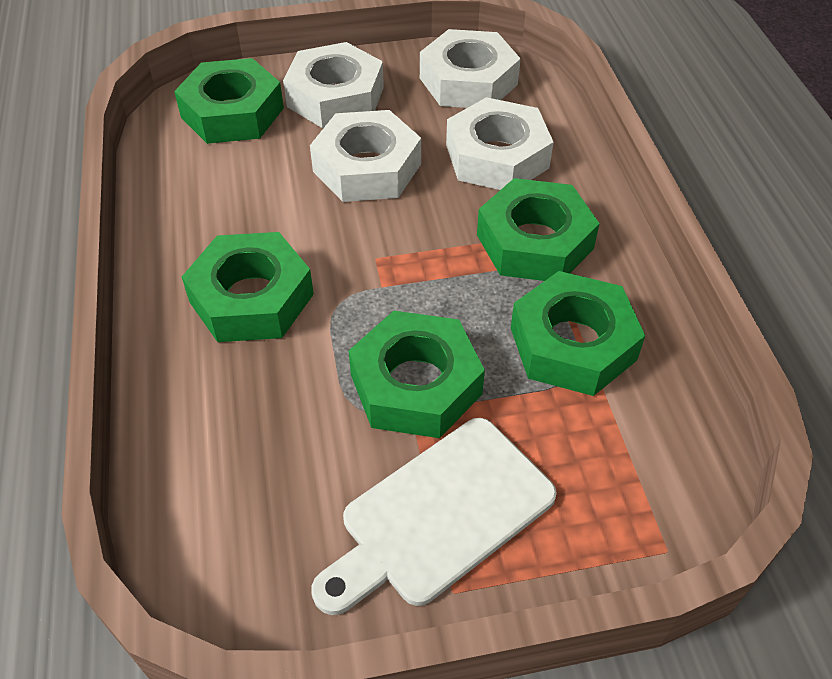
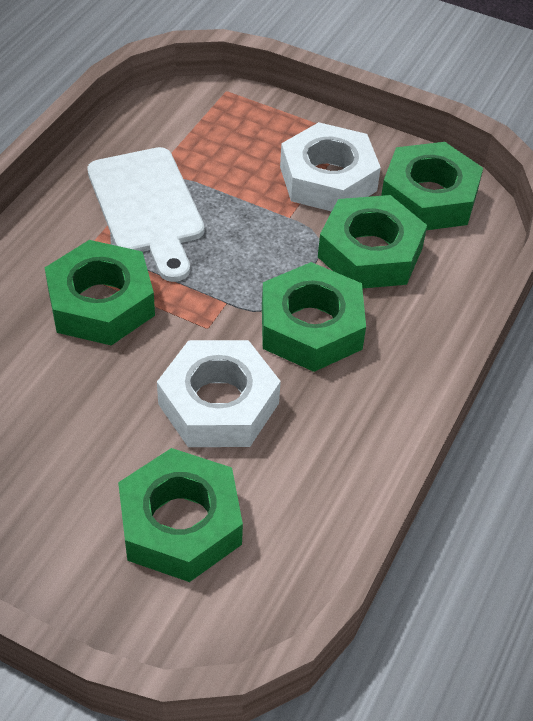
white nut: 4 -> 2

